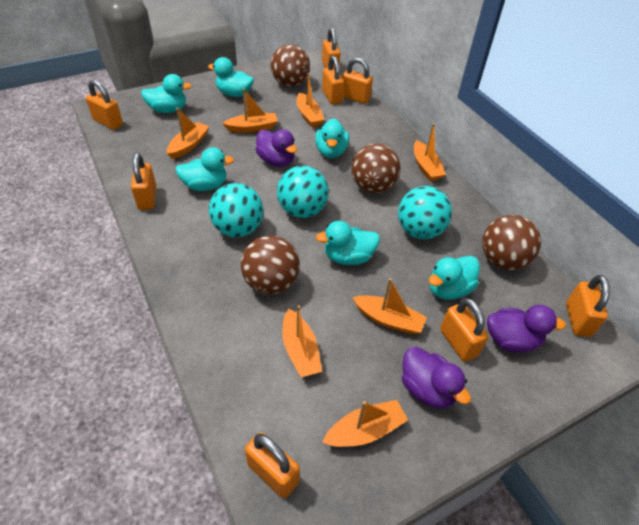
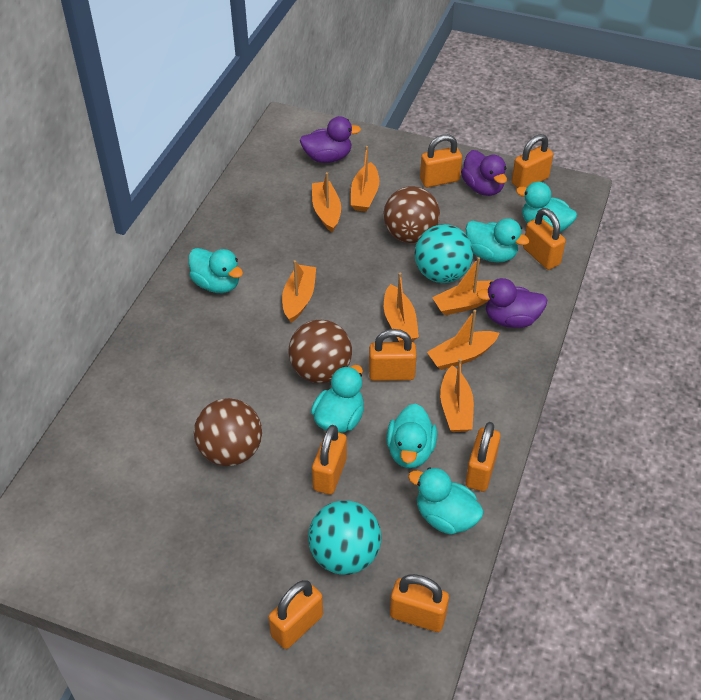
brown ball: 4 -> 3
turquoise ball: 3 -> 2

